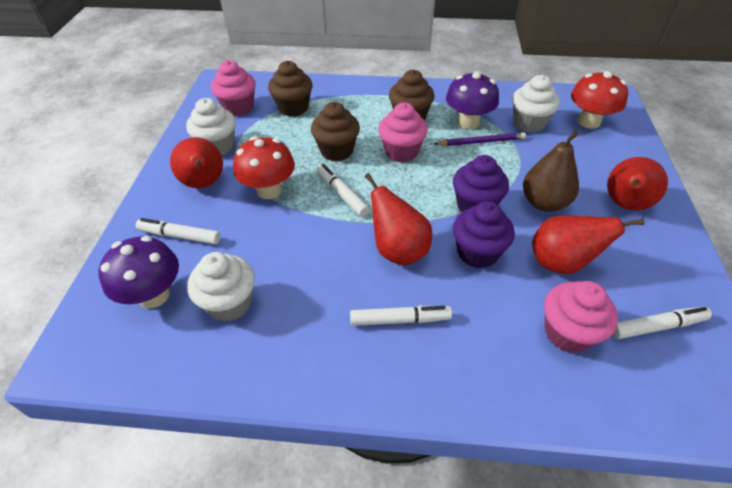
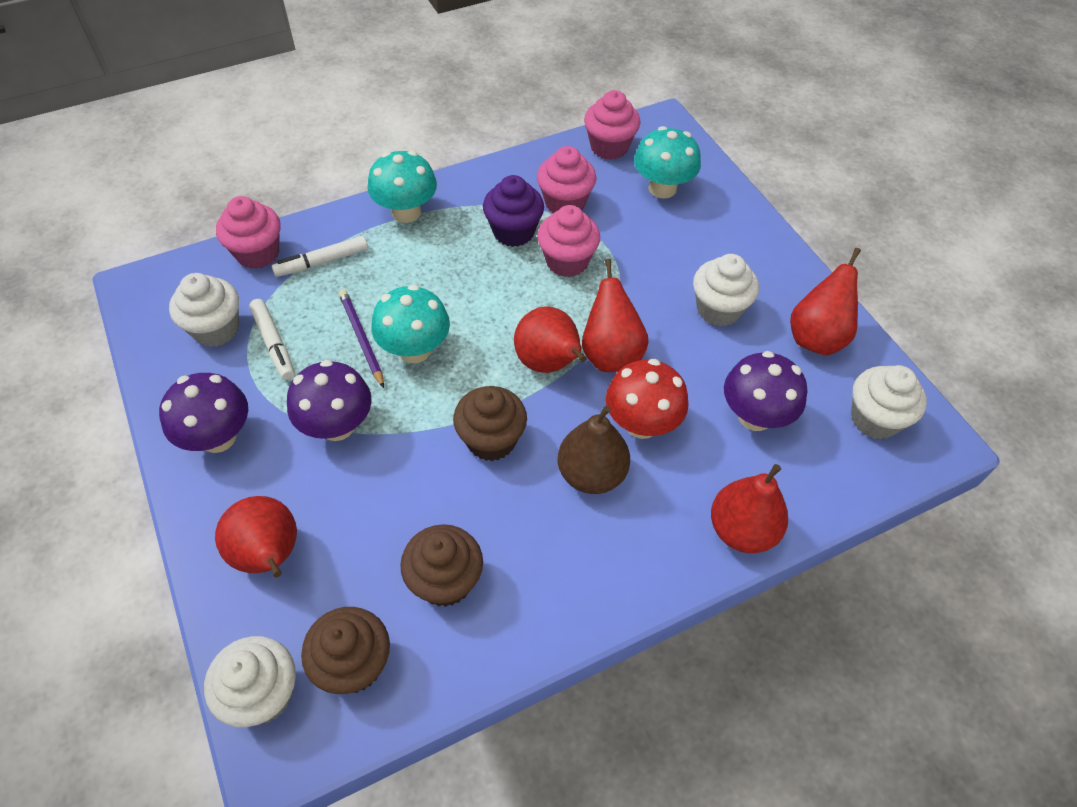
pink cupcake: 3 -> 4
purple cupcake: 2 -> 1
purple mushroom: 2 -> 3
red mushroom: 2 -> 1
red pear: 4 -> 5
turquoise mushroom: 0 -> 3
white cupcake: 3 -> 4
white marker: 4 -> 2

